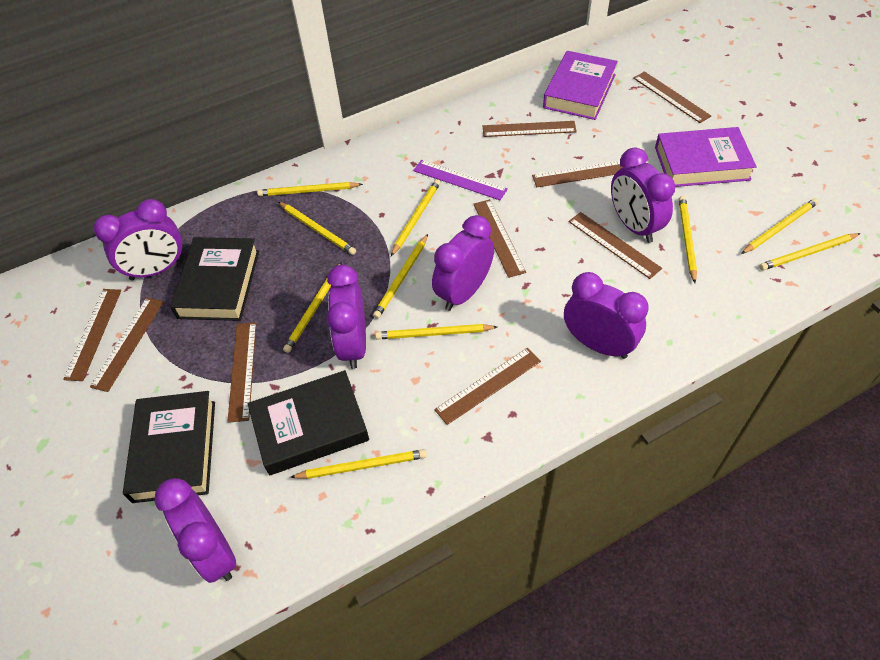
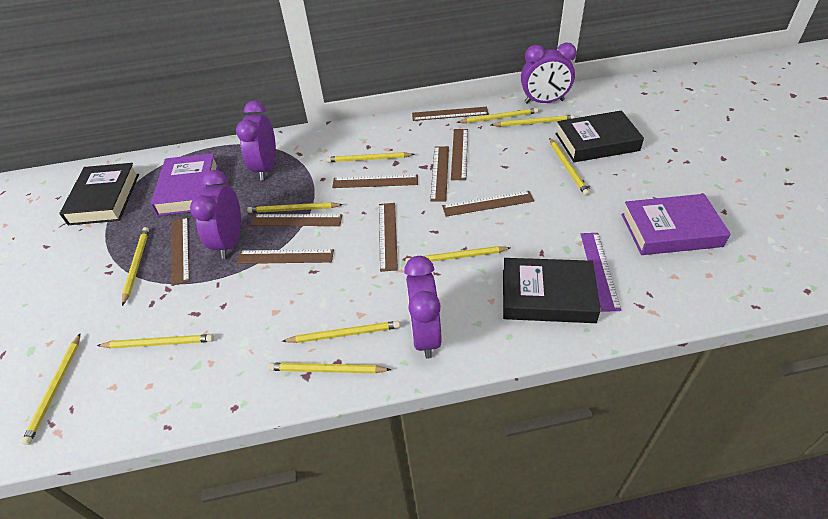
purple clock: 6 -> 4
yellow pencil: 10 -> 11

